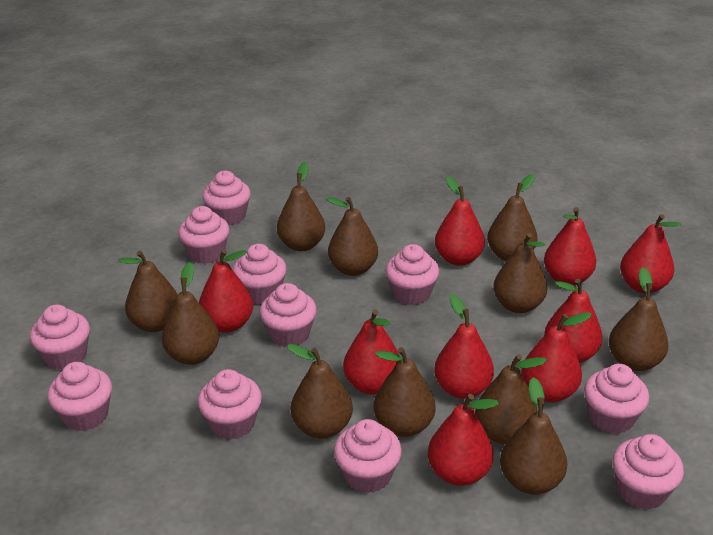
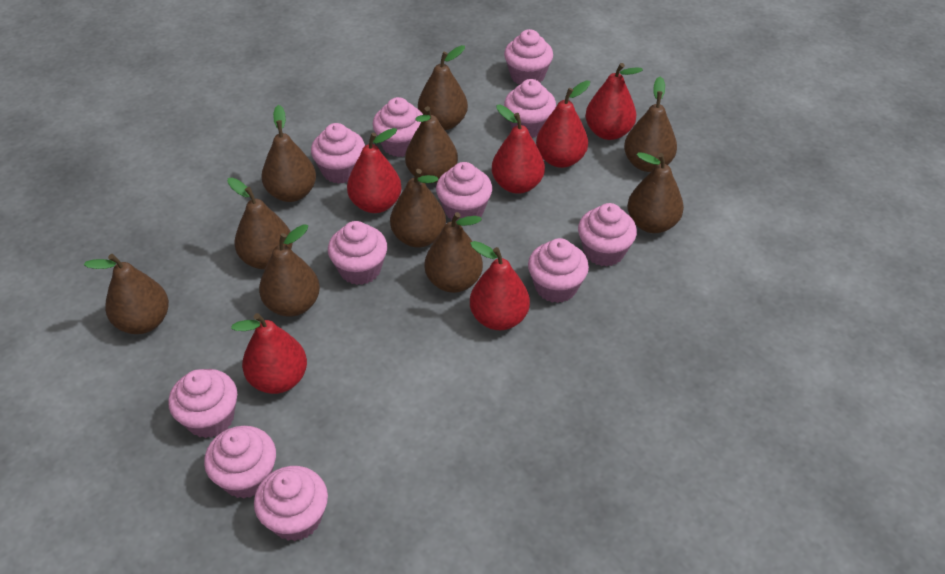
brown pear: 11 -> 10
red pear: 9 -> 6

